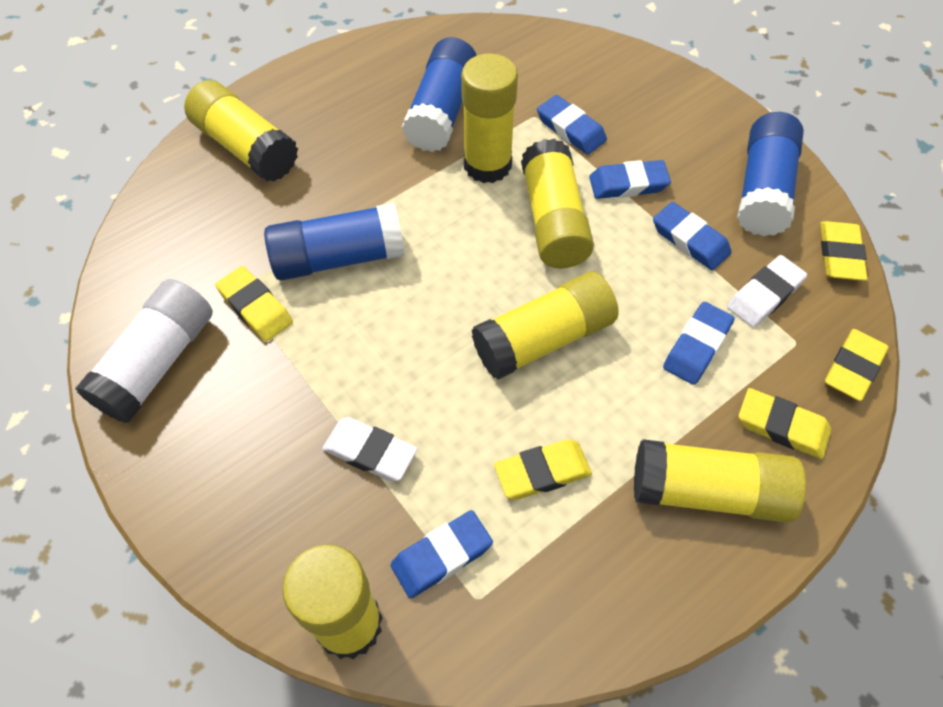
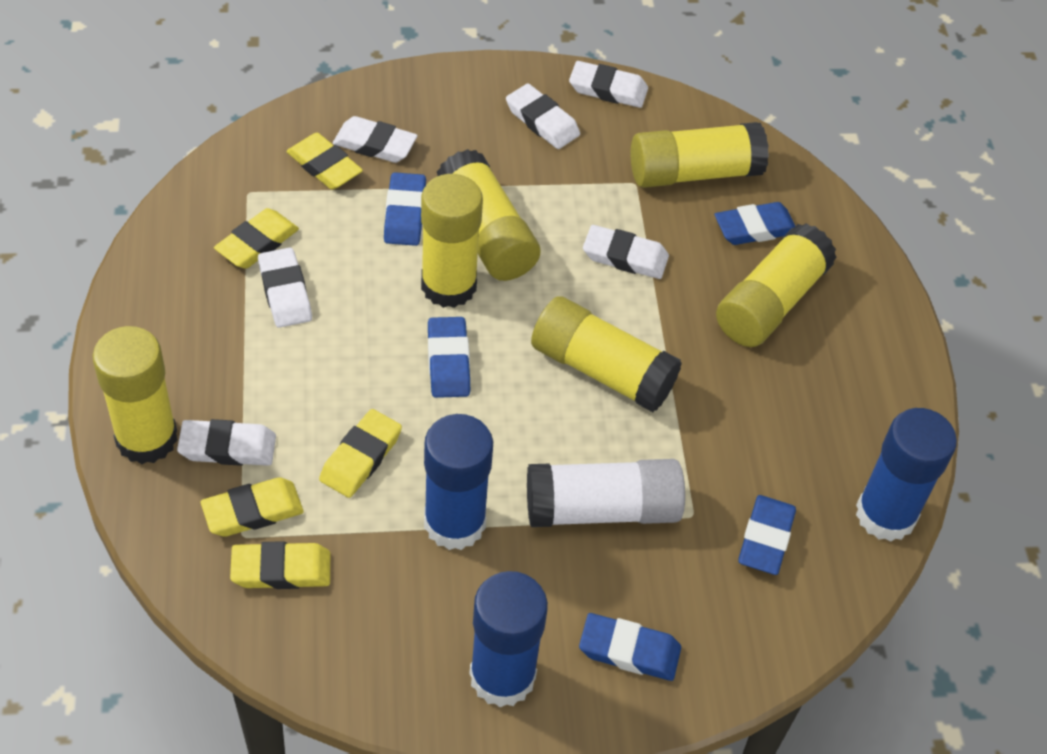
white eraser: 2 -> 6

